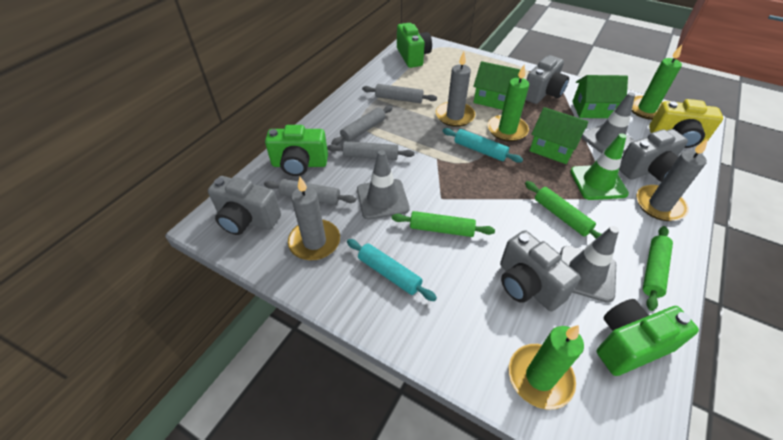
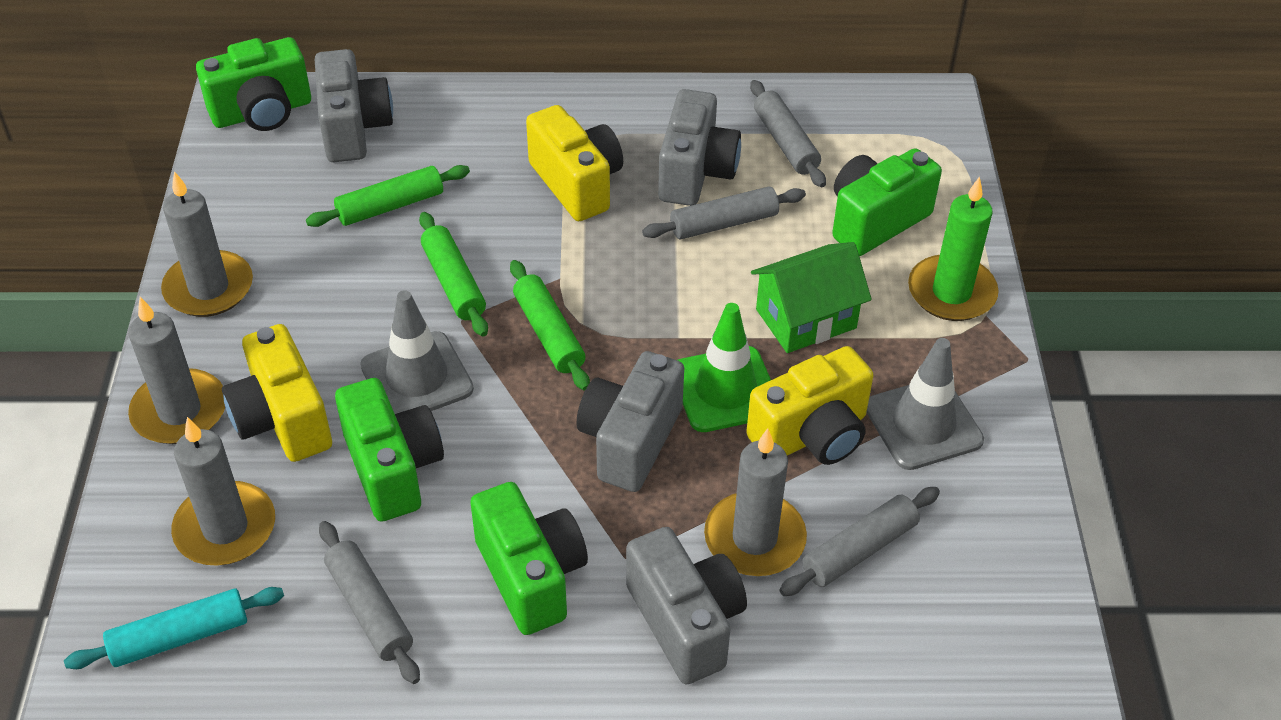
green camera: 3 -> 4
green candle: 3 -> 1
green house: 3 -> 1
grey candle: 3 -> 4
grey traffic cone: 3 -> 2
turquoise rolling pin: 2 -> 1
yellow camera: 1 -> 3

